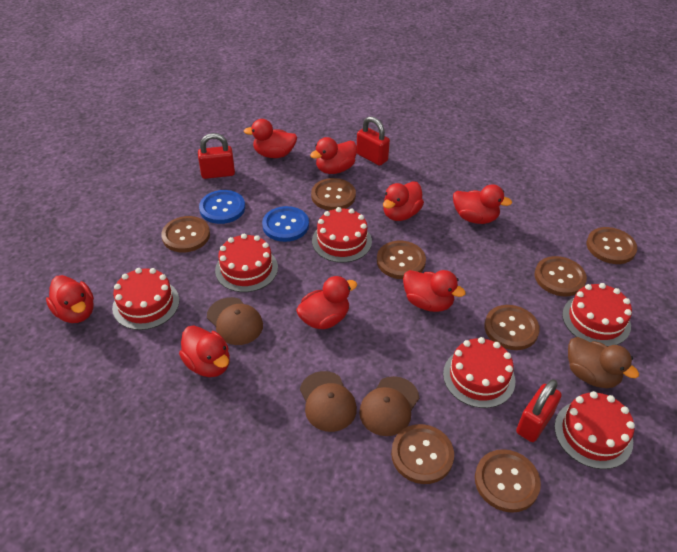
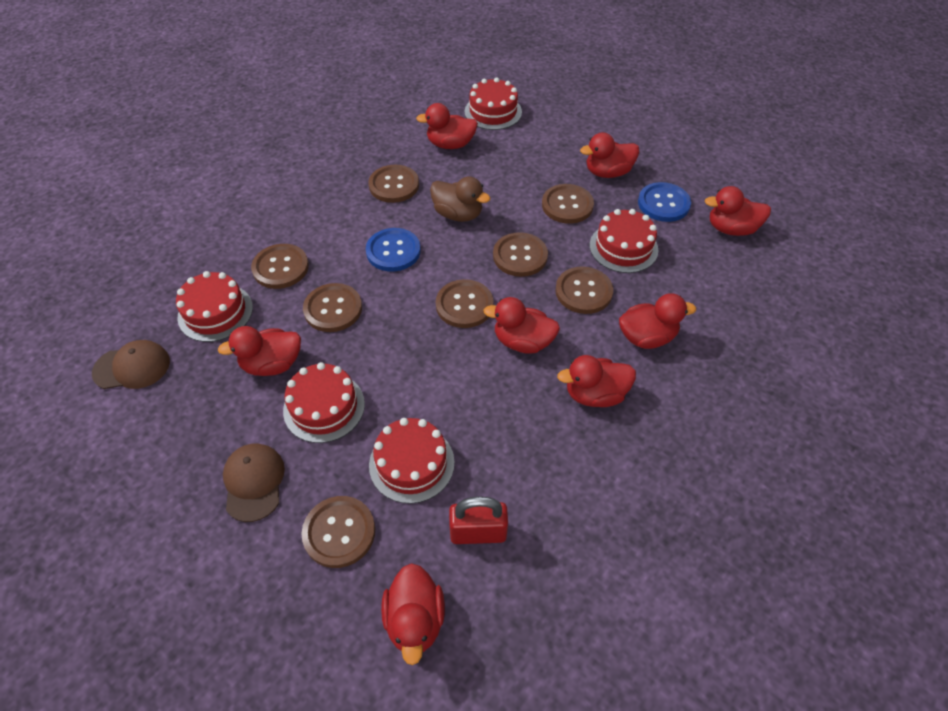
brown cap: 3 -> 2
red cake: 6 -> 5
red padlock: 3 -> 1

